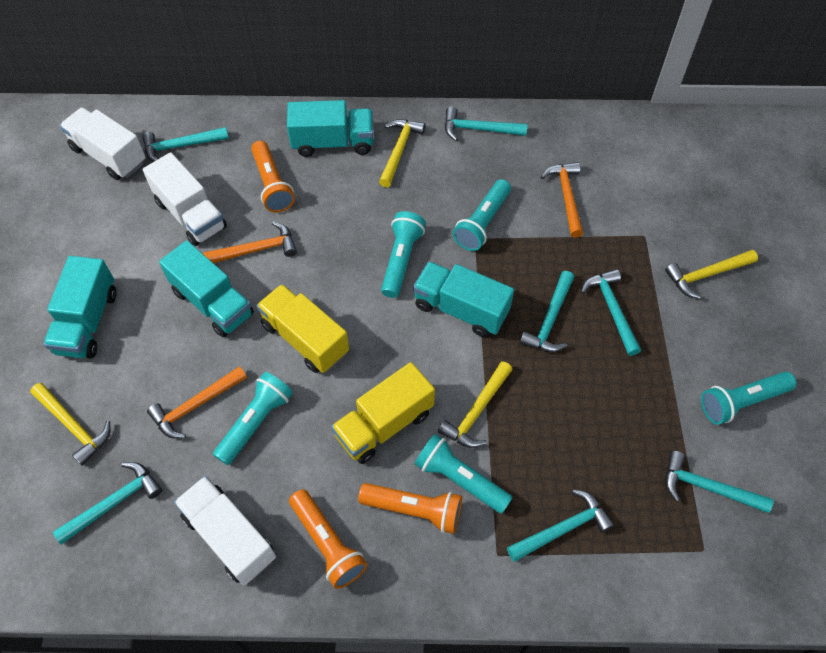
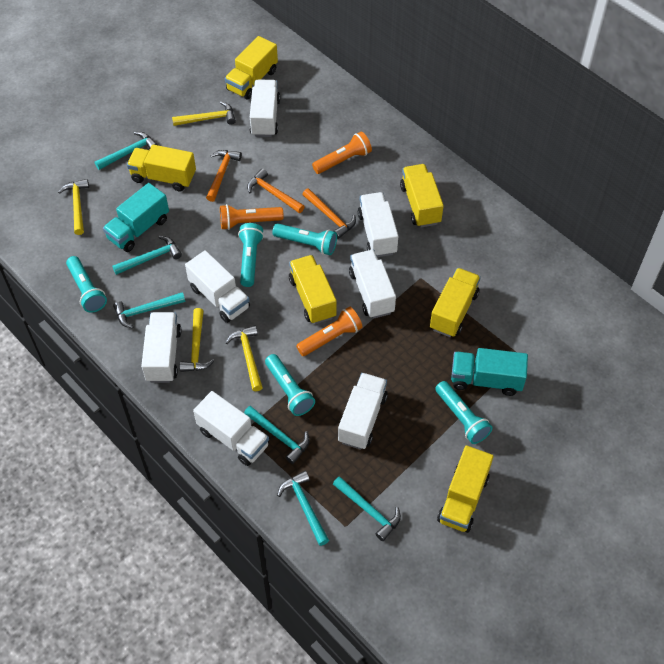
turquoise hammer: 7 -> 6
turquoise truck: 4 -> 2
white truck: 3 -> 7
yellow truck: 2 -> 6

